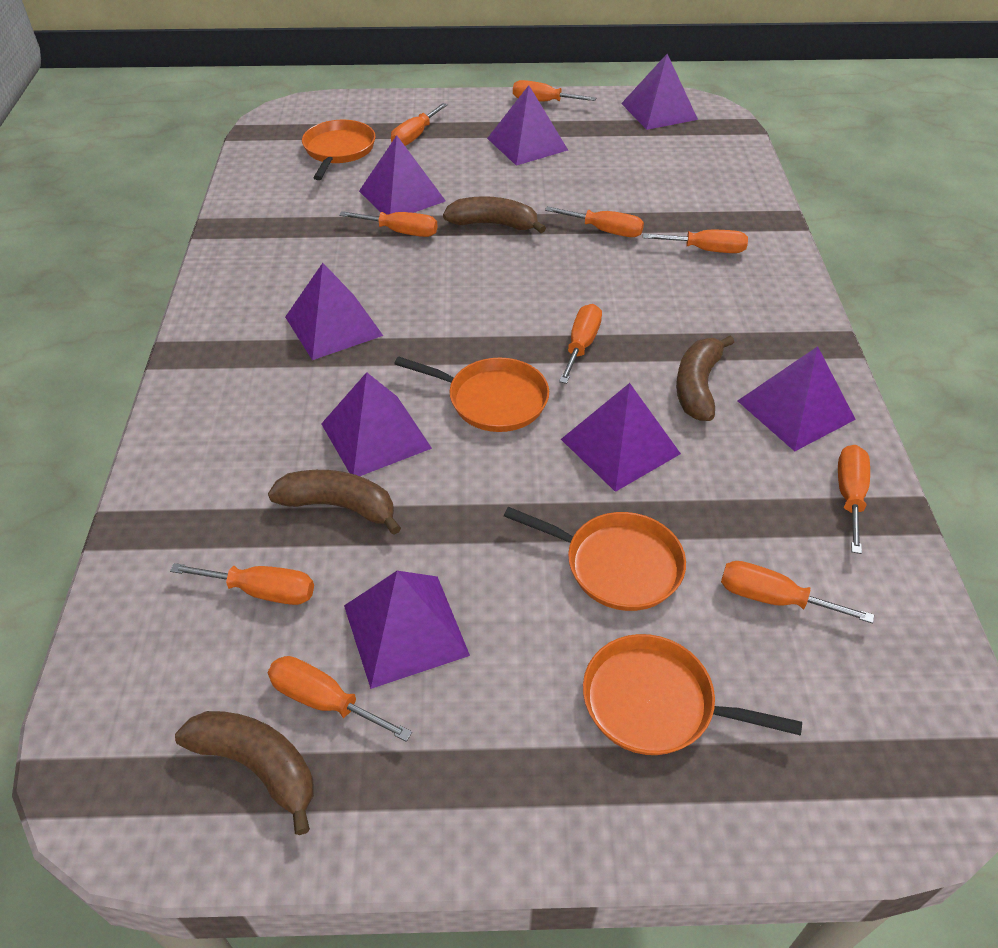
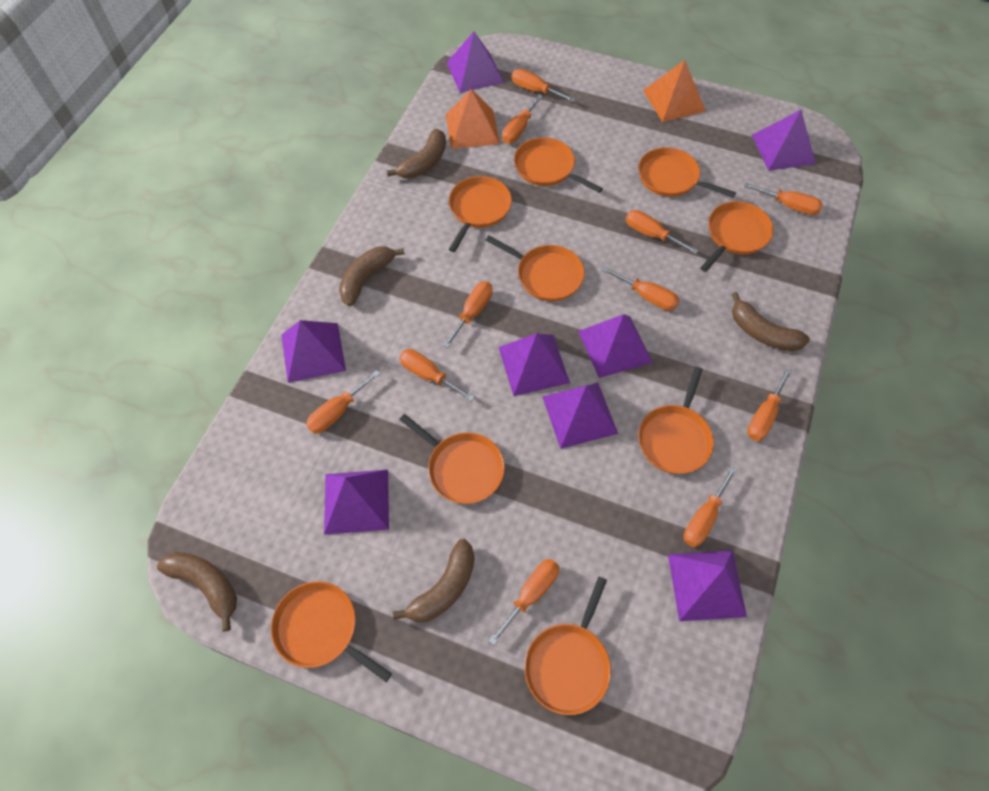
brown banana: 4 -> 5
orange pan: 4 -> 9
orange pyramid: 0 -> 2
orange screwdriver: 10 -> 11

